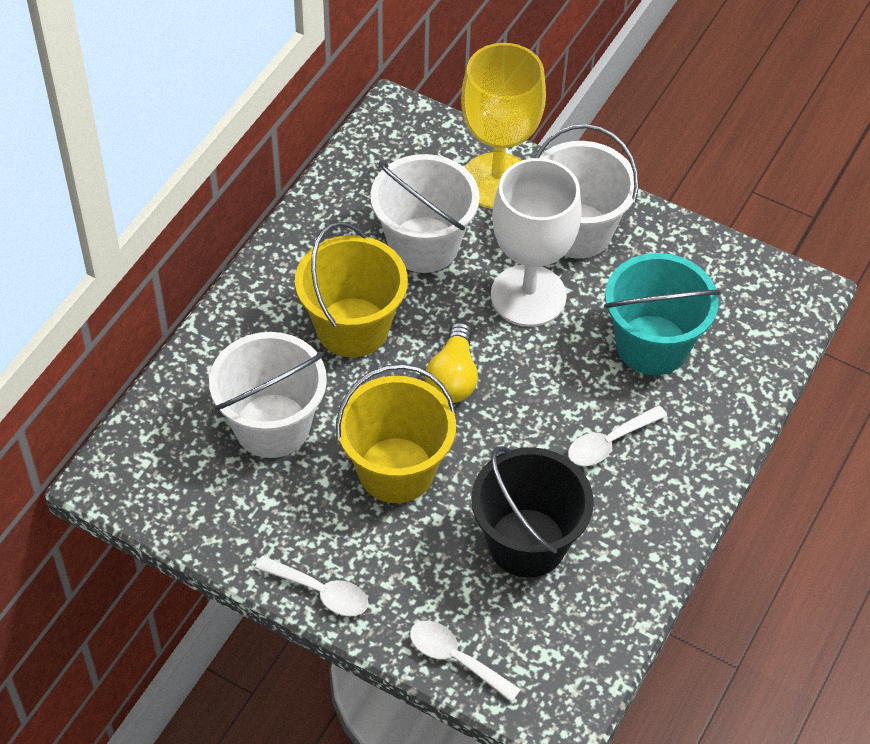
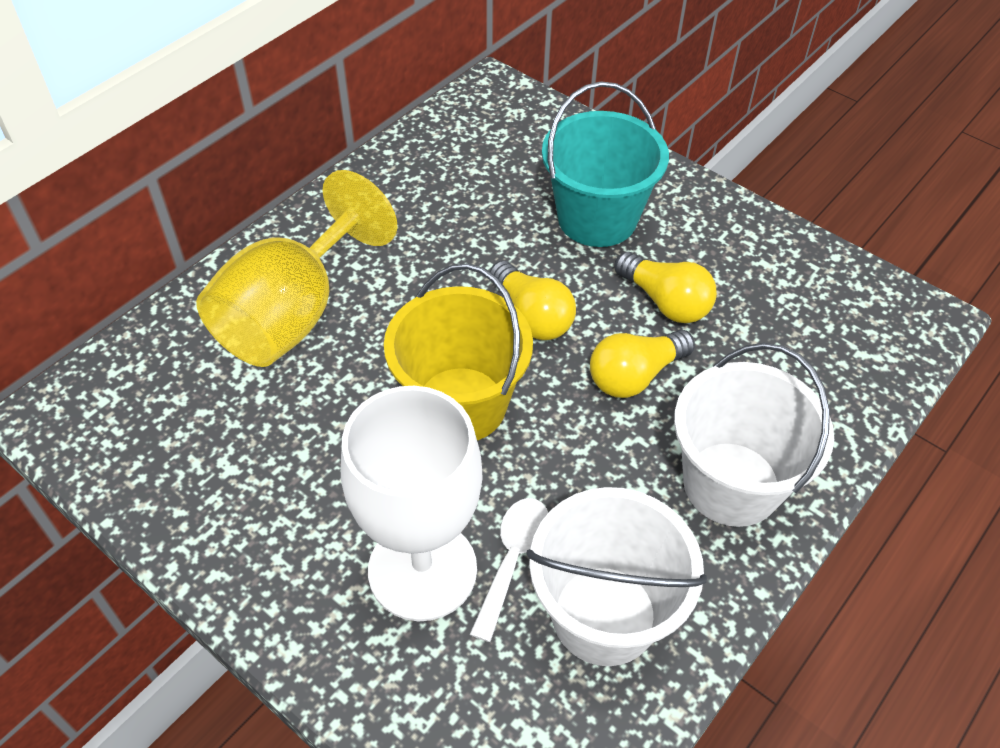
black bucket: 1 -> 0
white bucket: 3 -> 2
white spoon: 3 -> 1
yellow bucket: 2 -> 1
yellow light bulb: 1 -> 3

